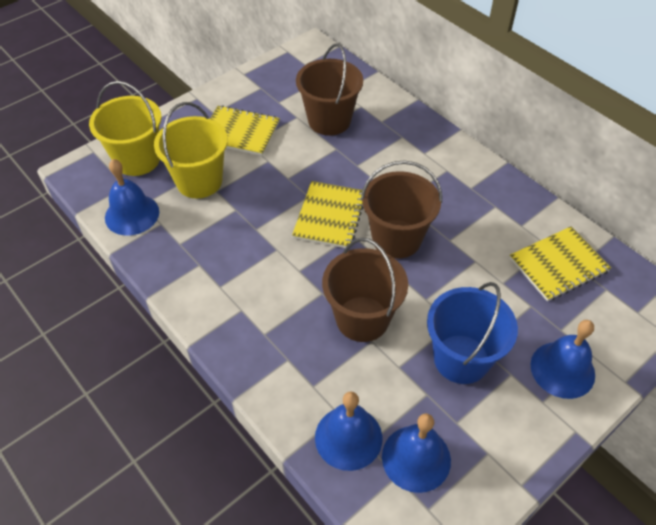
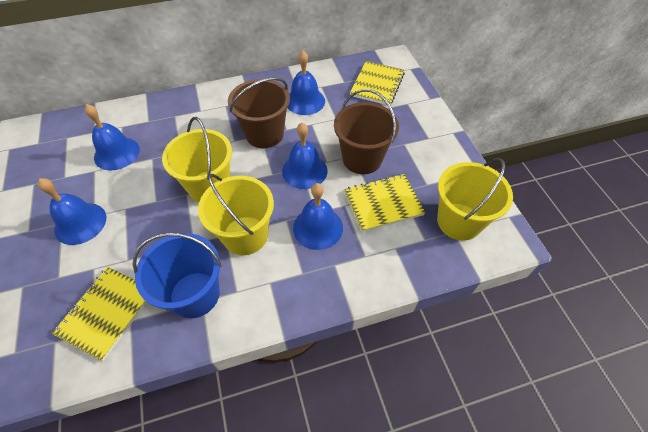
blue bell: 4 -> 5
brown bucket: 3 -> 2
yellow bucket: 2 -> 3

